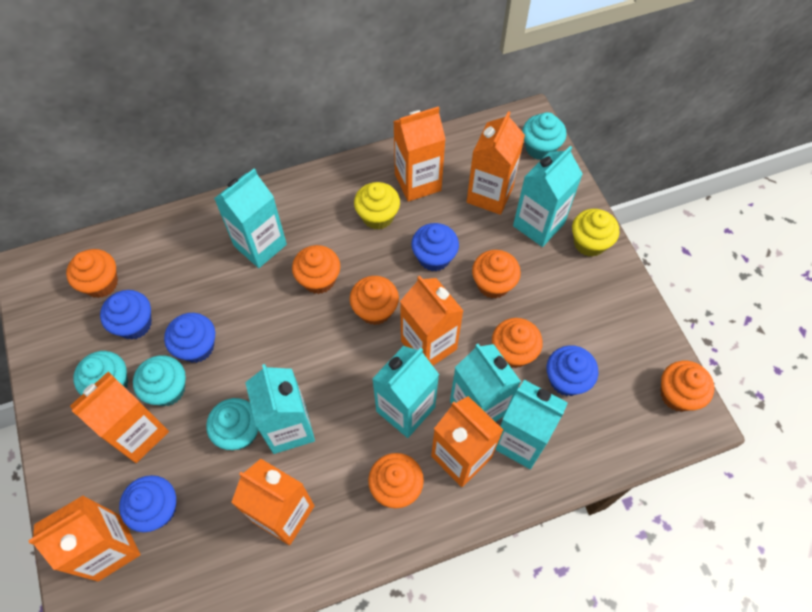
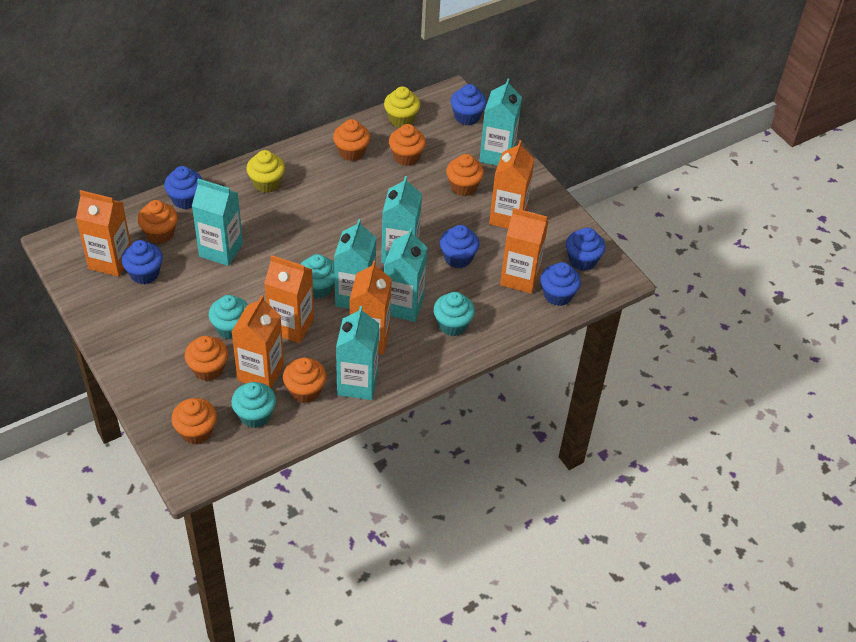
blue cupcake: 5 -> 6
orange carton: 7 -> 6

